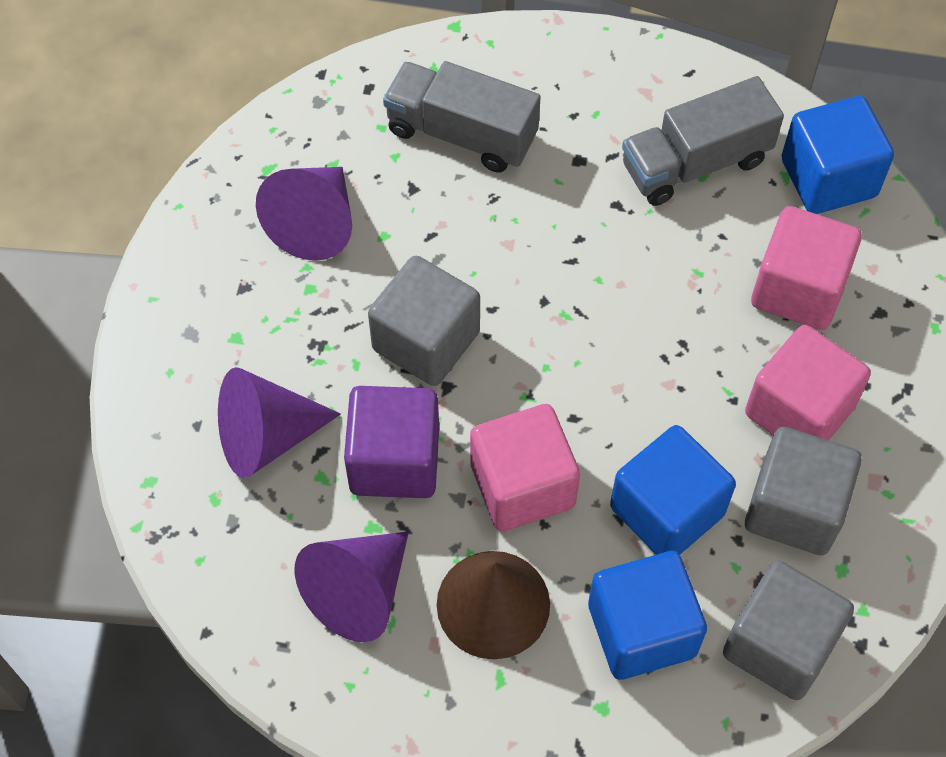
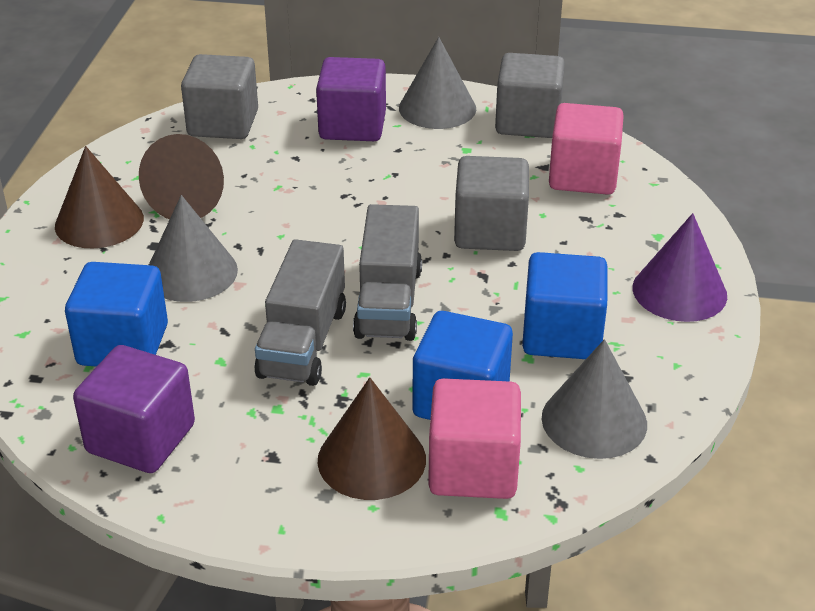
brown cone: 1 -> 3
grey cone: 0 -> 3
pink cube: 3 -> 2
purple cone: 3 -> 1
purple cube: 1 -> 2

